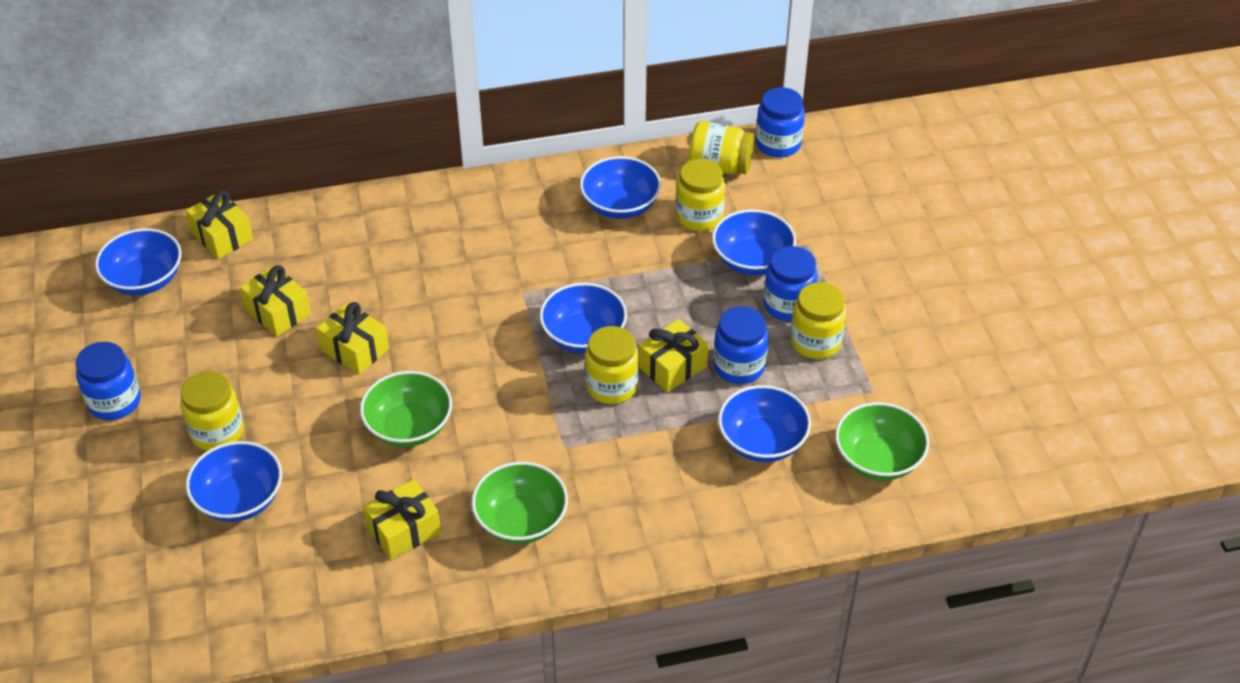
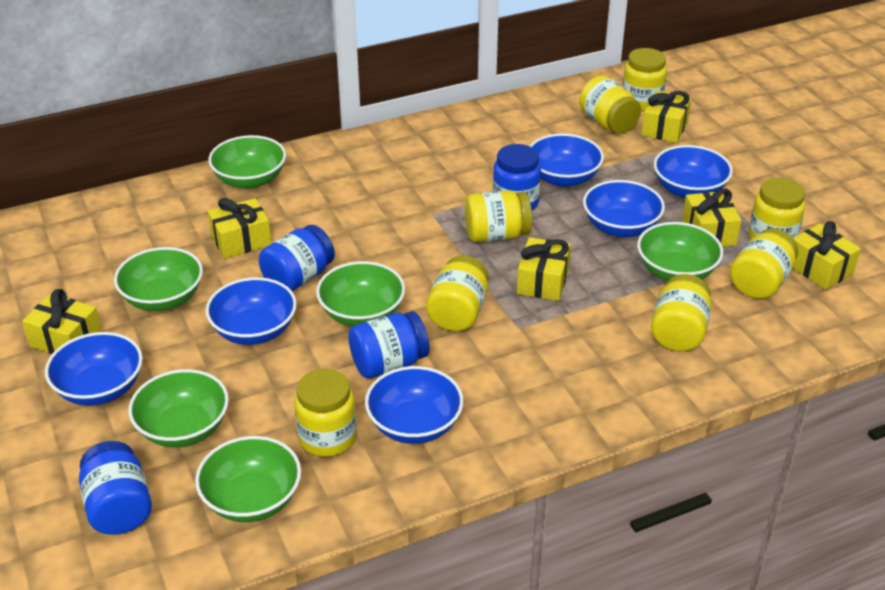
green bowl: 3 -> 6
yellow gift: 5 -> 6
yellow jar: 5 -> 8

